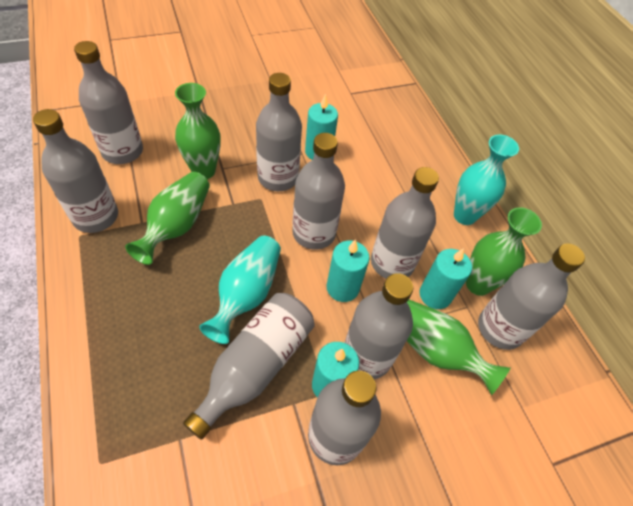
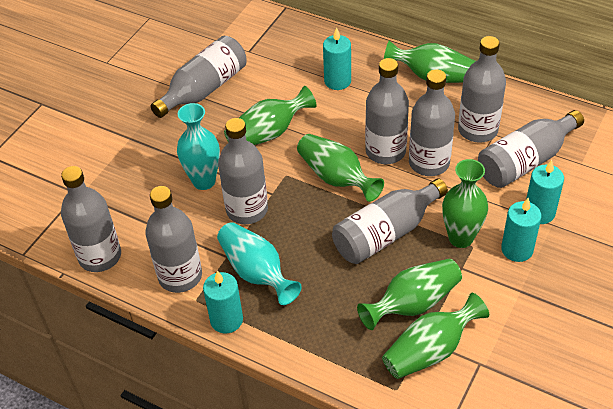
green vase: 4 -> 6

